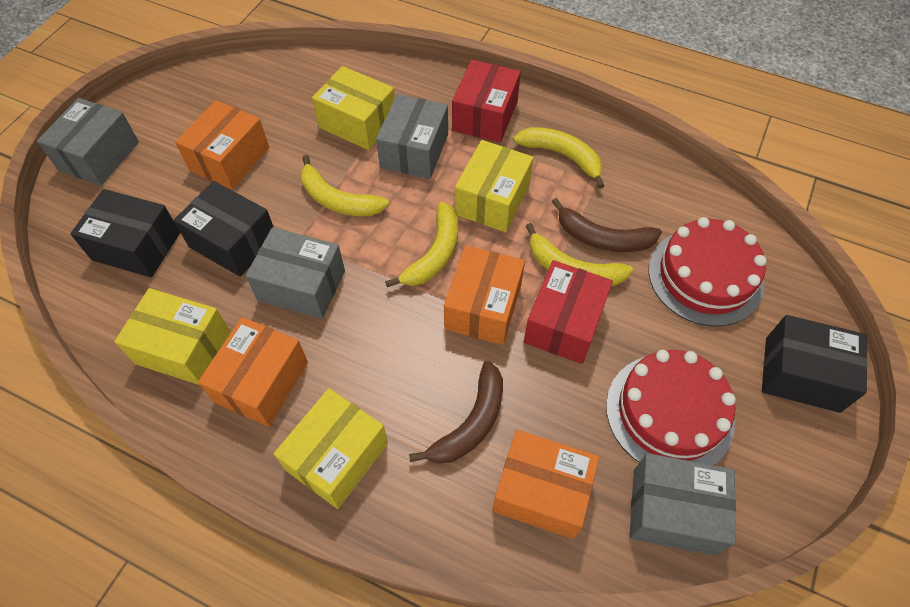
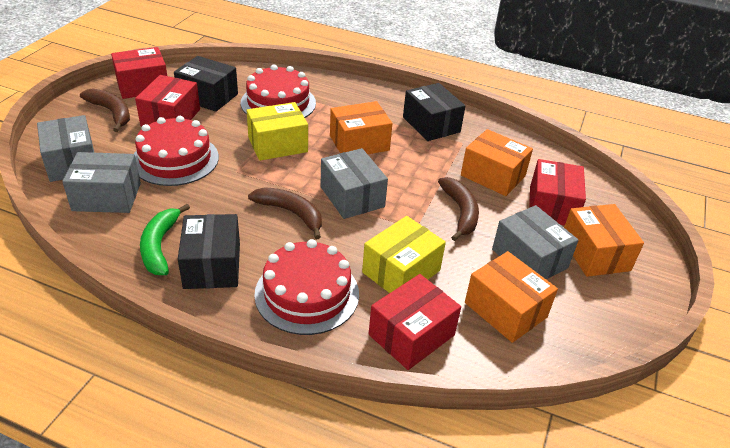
brown banana: 2 -> 3
green banana: 0 -> 1
red box: 2 -> 4
red cake: 2 -> 3
yellow banana: 4 -> 0
yellow box: 4 -> 2

